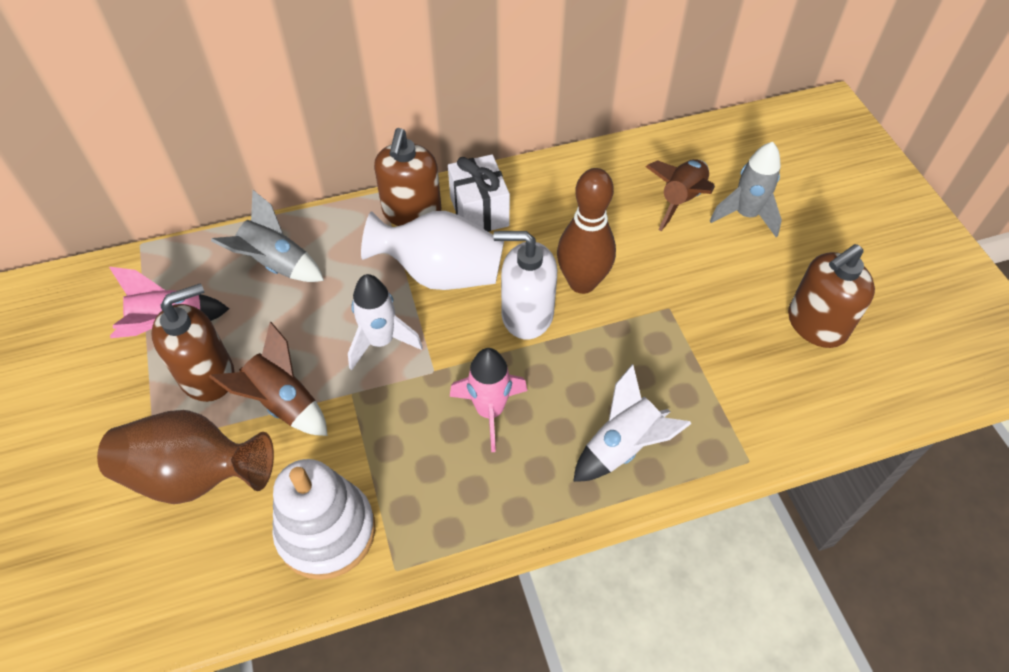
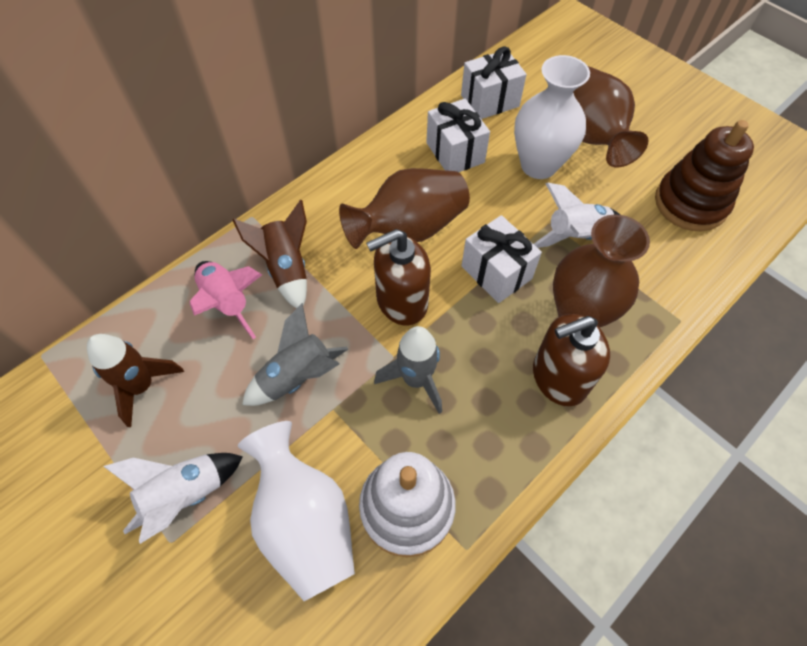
brown bowling pin: 1 -> 0
brown soap dispenser: 3 -> 2
brown stacking toy: 0 -> 1
brown vase: 1 -> 3
pink rocket: 2 -> 1
white gift: 1 -> 3
white soap dispenser: 1 -> 0
white vase: 1 -> 2

